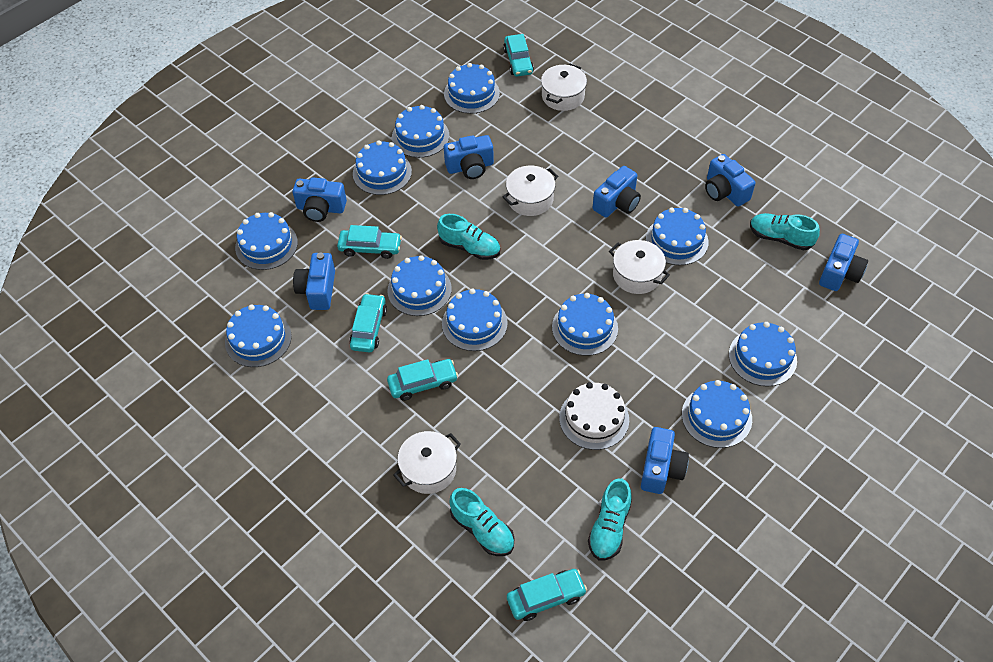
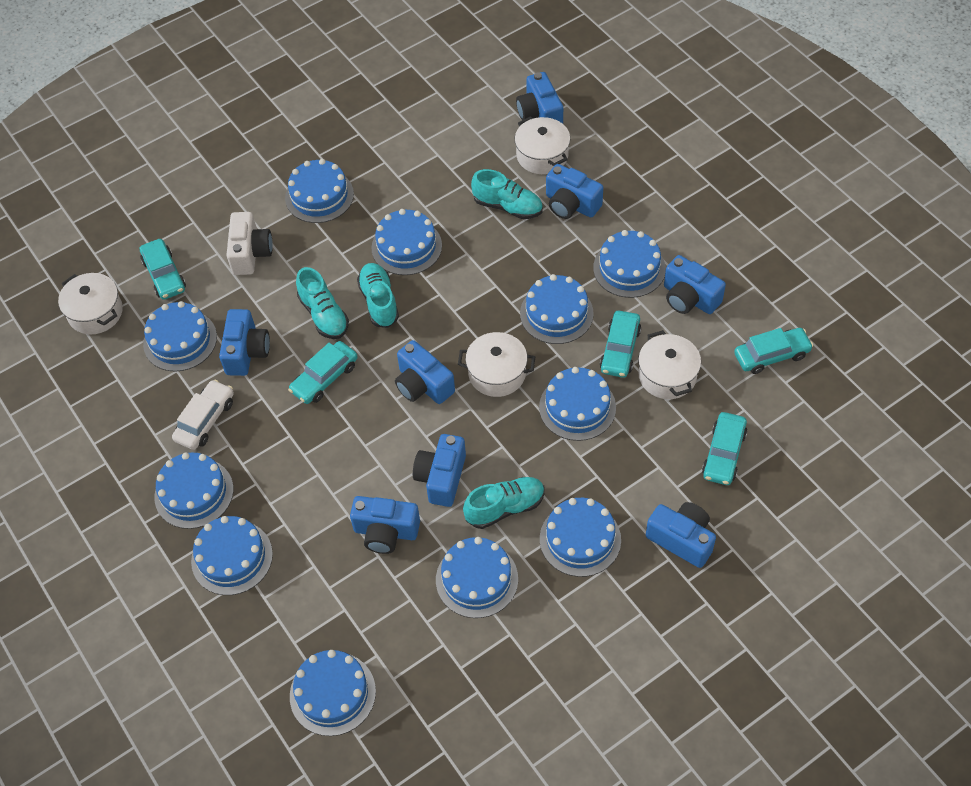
blue camera: 7 -> 8
white cake: 1 -> 0
white camera: 0 -> 1
white car: 0 -> 1

